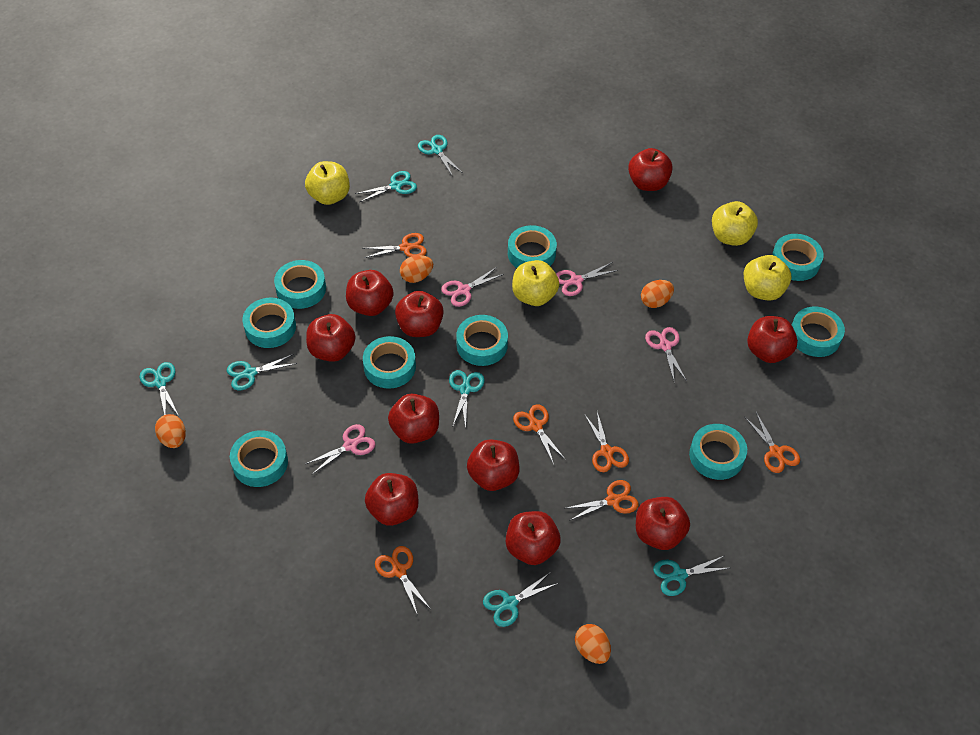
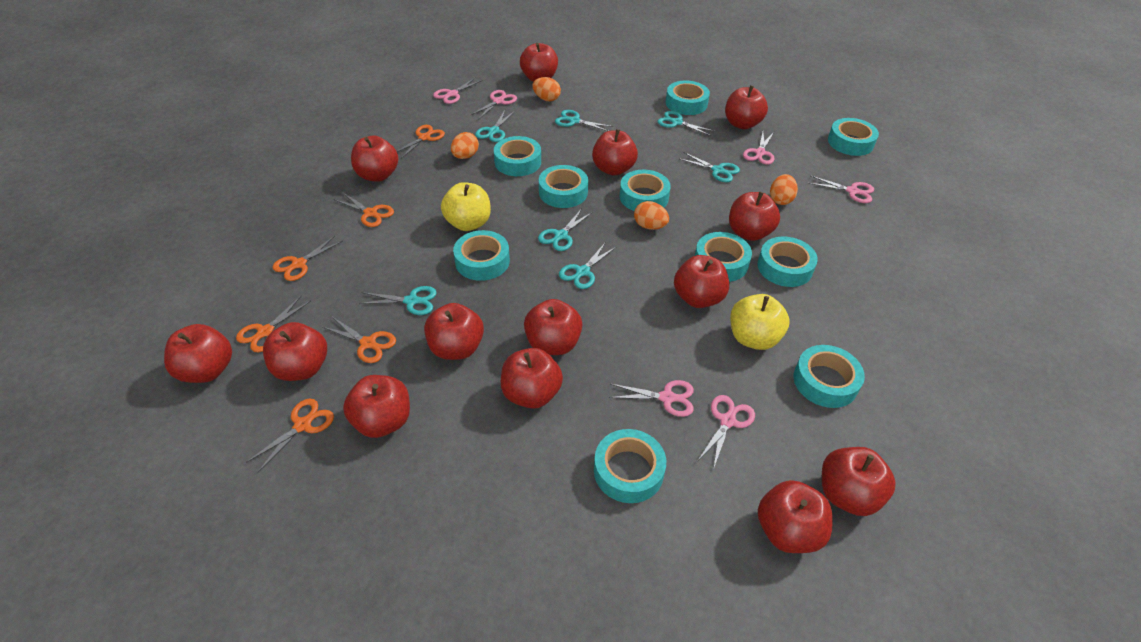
pink scissors: 4 -> 6
red apple: 10 -> 14
turquoise tape: 9 -> 10
yellow apple: 4 -> 2

